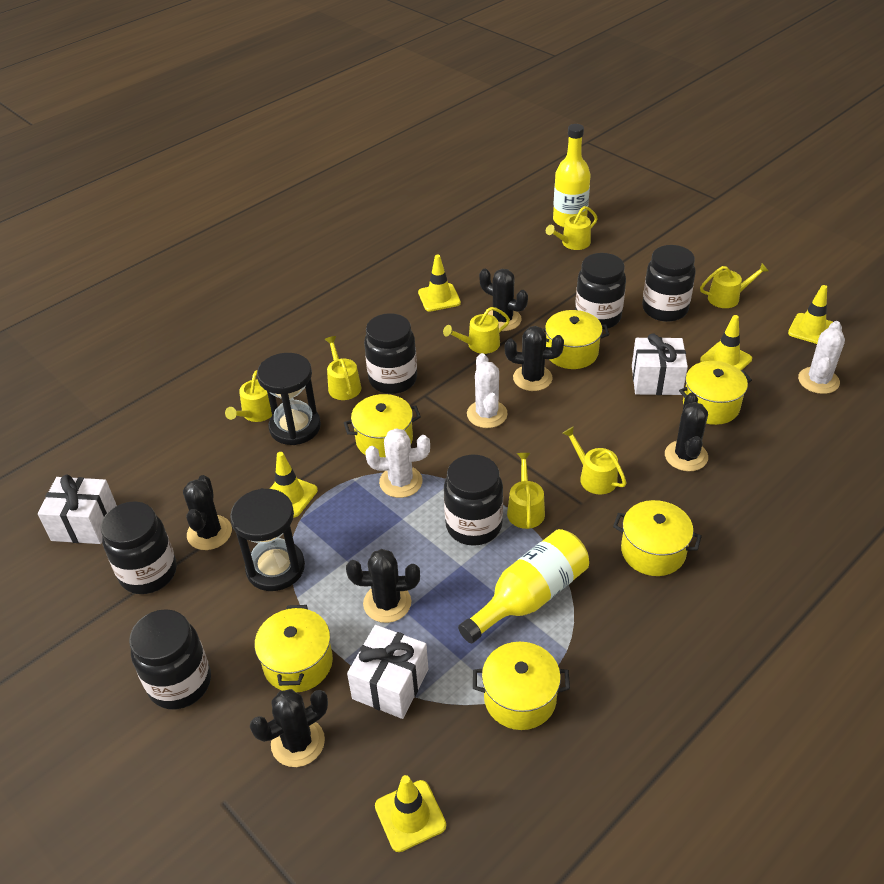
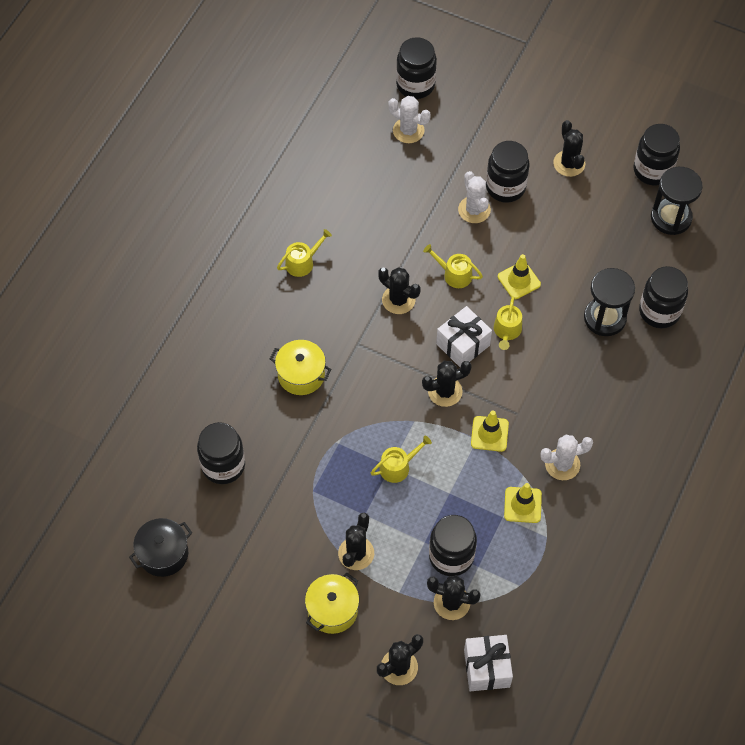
black pot: 0 -> 1
white gift: 3 -> 2
yellow bottle: 2 -> 0
yellow pot: 6 -> 2
yellow traffic cone: 5 -> 3
yellow watering can: 7 -> 4

